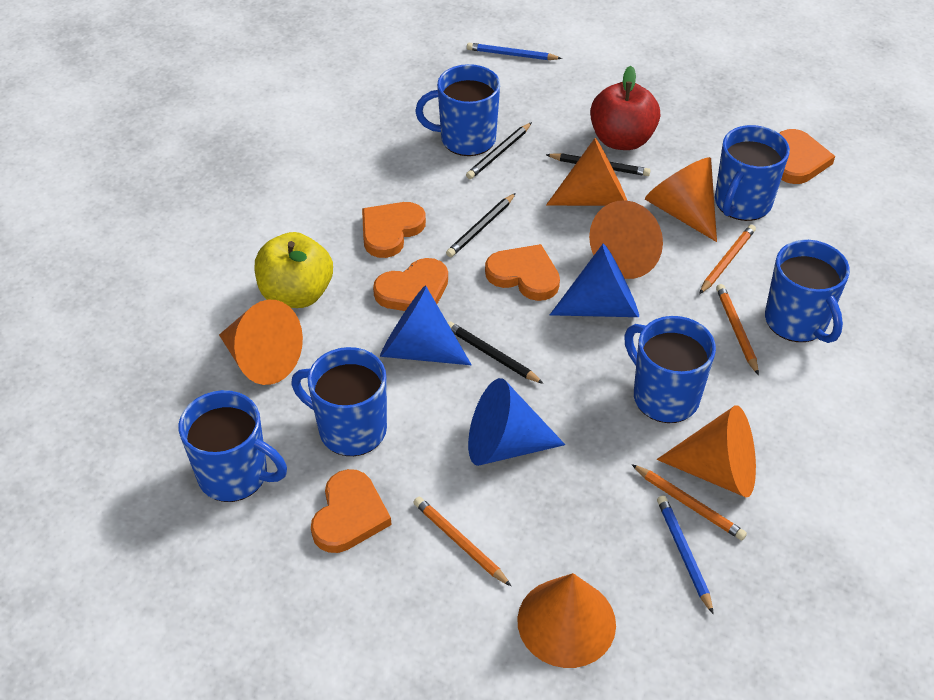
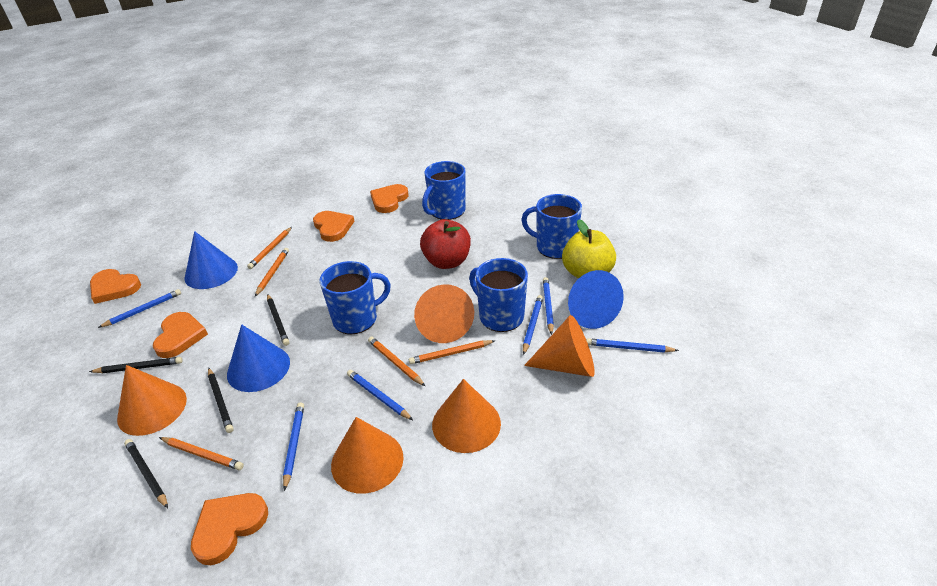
blue mug: 6 -> 4
blue pencil: 2 -> 6
orange cone: 6 -> 5
orange pencil: 4 -> 5

